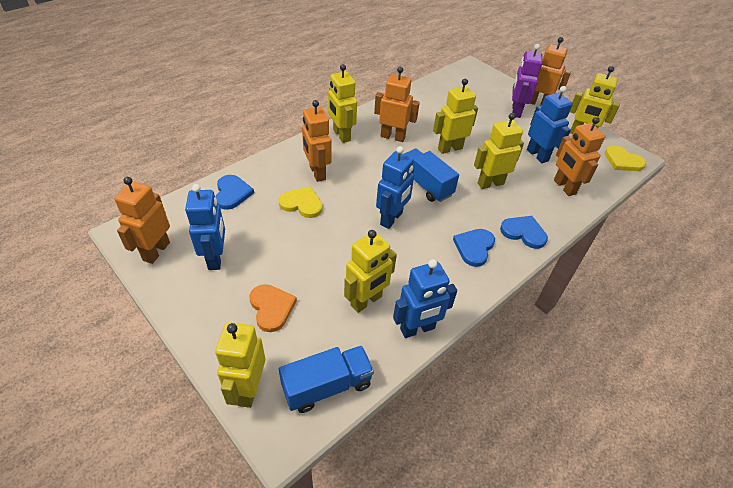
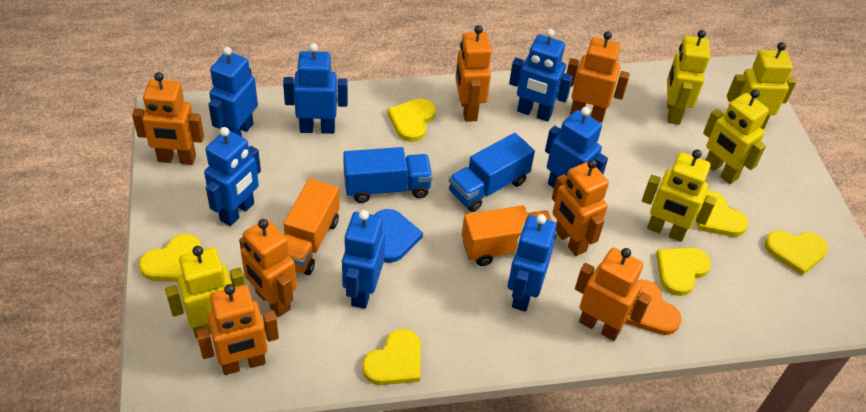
blue heart: 3 -> 1
blue robot: 4 -> 7
orange robot: 5 -> 7
orange truck: 0 -> 2
purple robot: 1 -> 0
yellow heart: 2 -> 6
yellow robot: 6 -> 5

